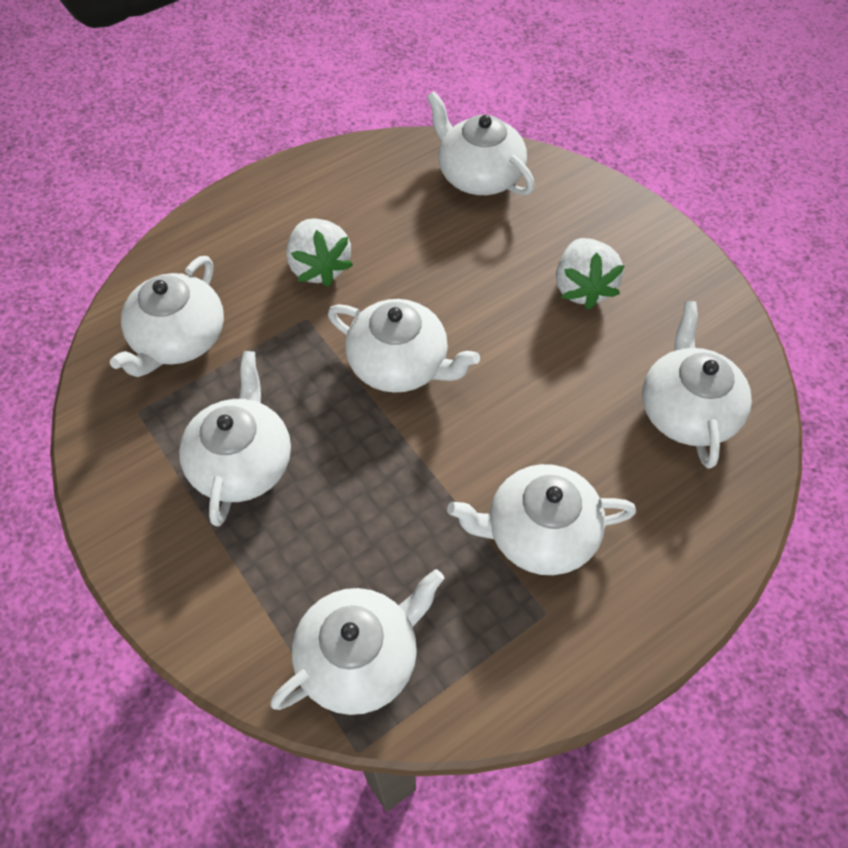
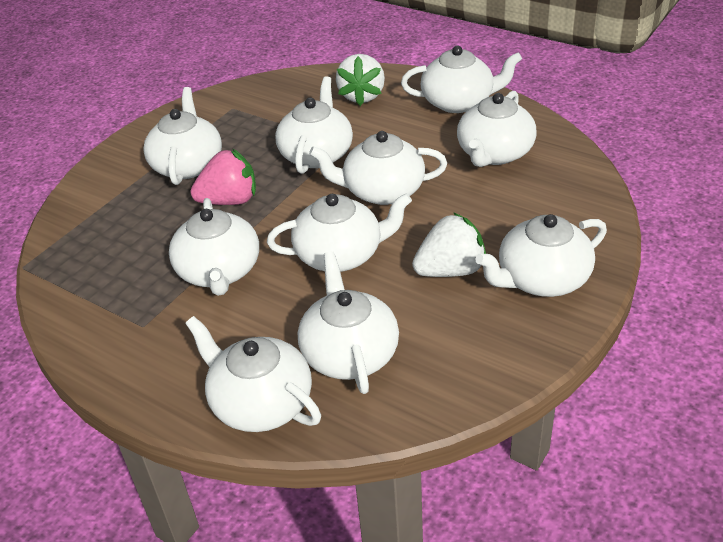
pink strawberry: 0 -> 1
white teapot: 7 -> 10

